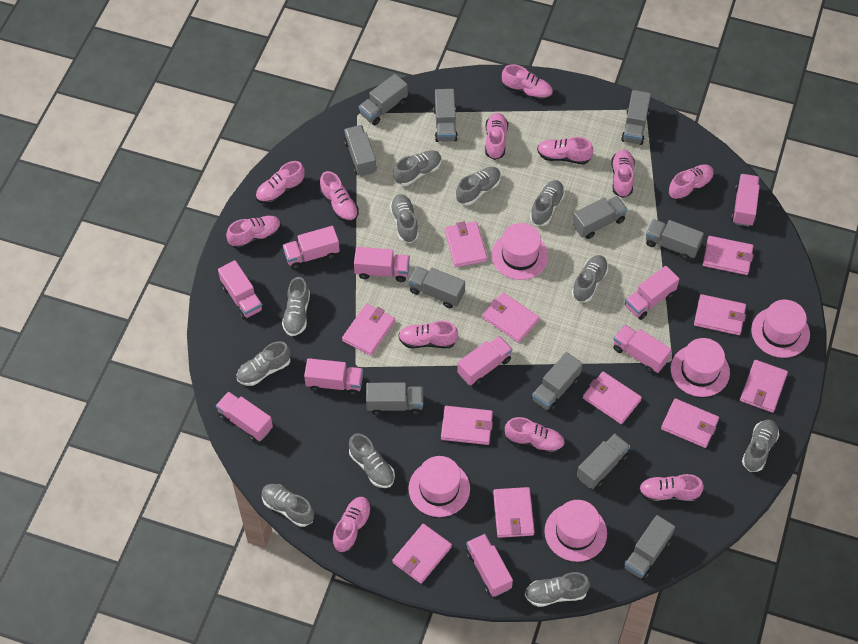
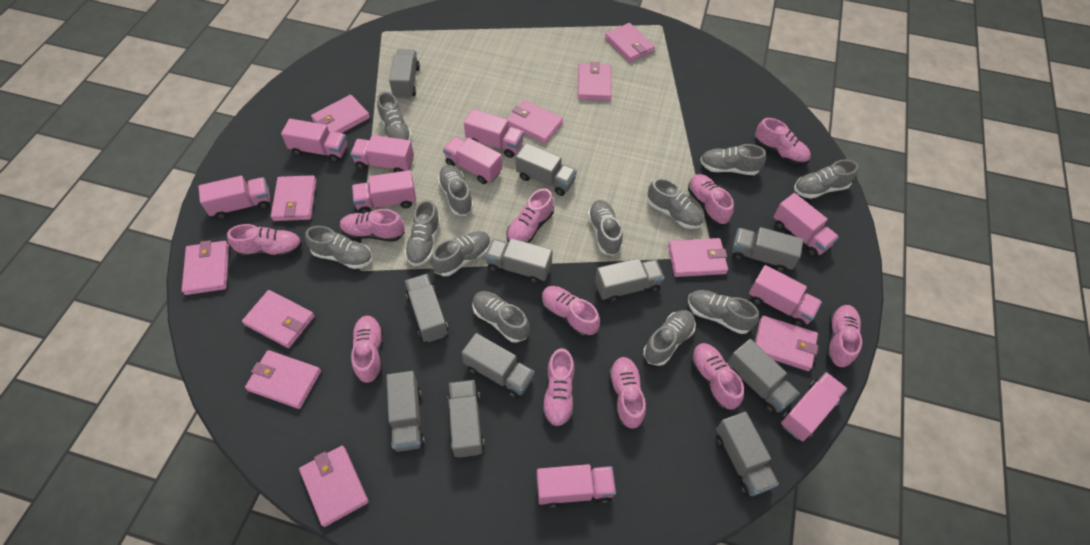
grey shoe: 11 -> 12
pink hat: 5 -> 0
pink shoe: 12 -> 11

